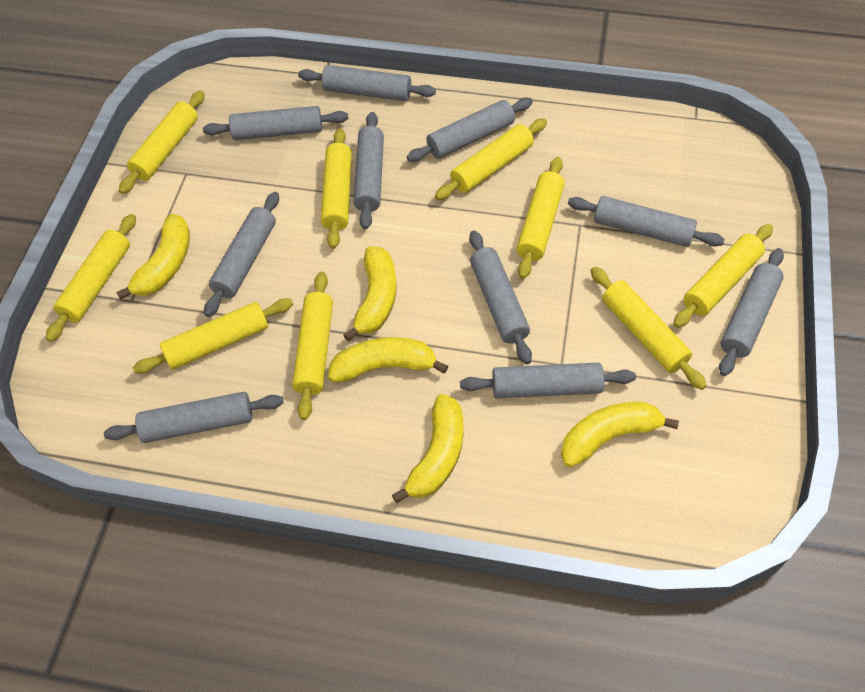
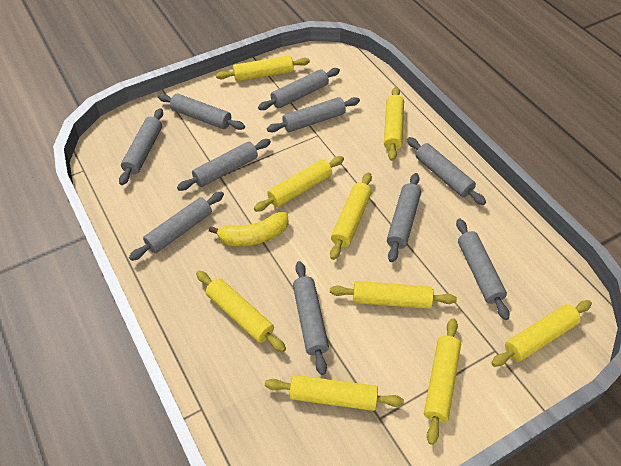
yellow banana: 5 -> 1

